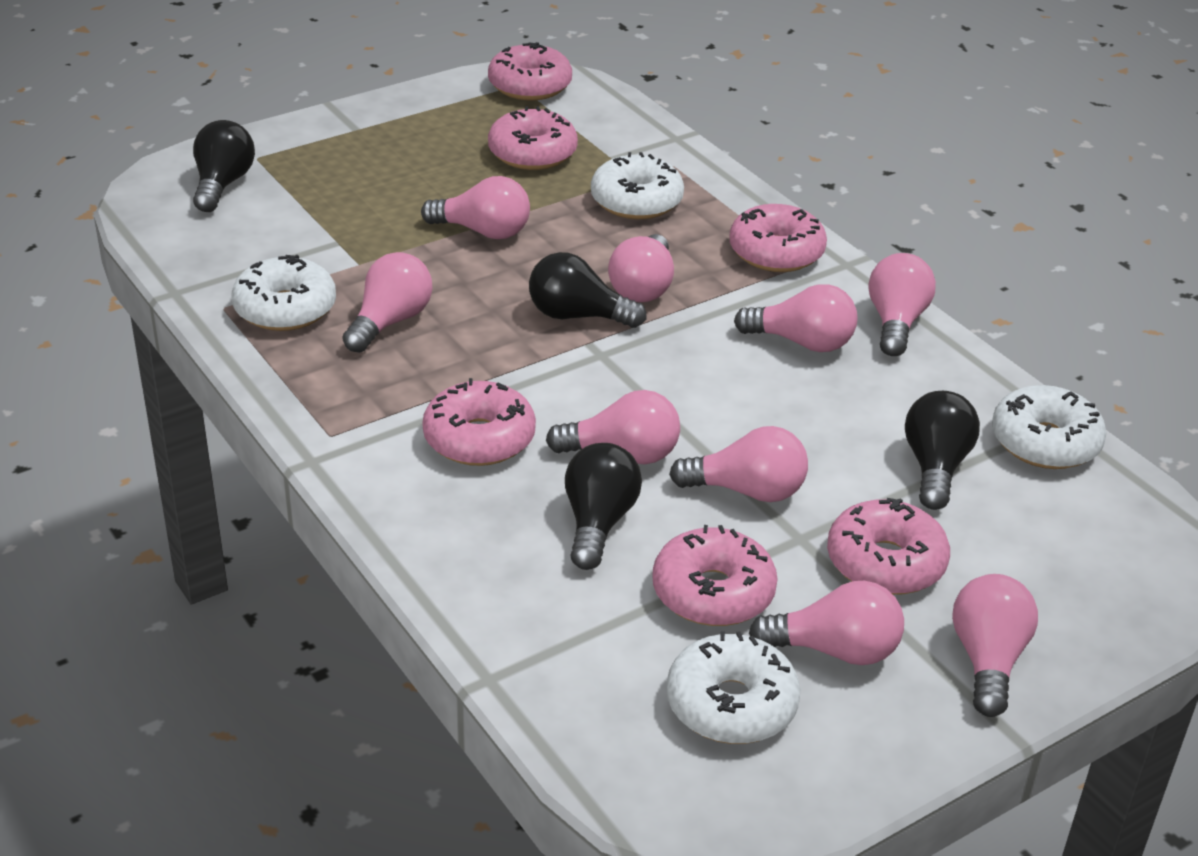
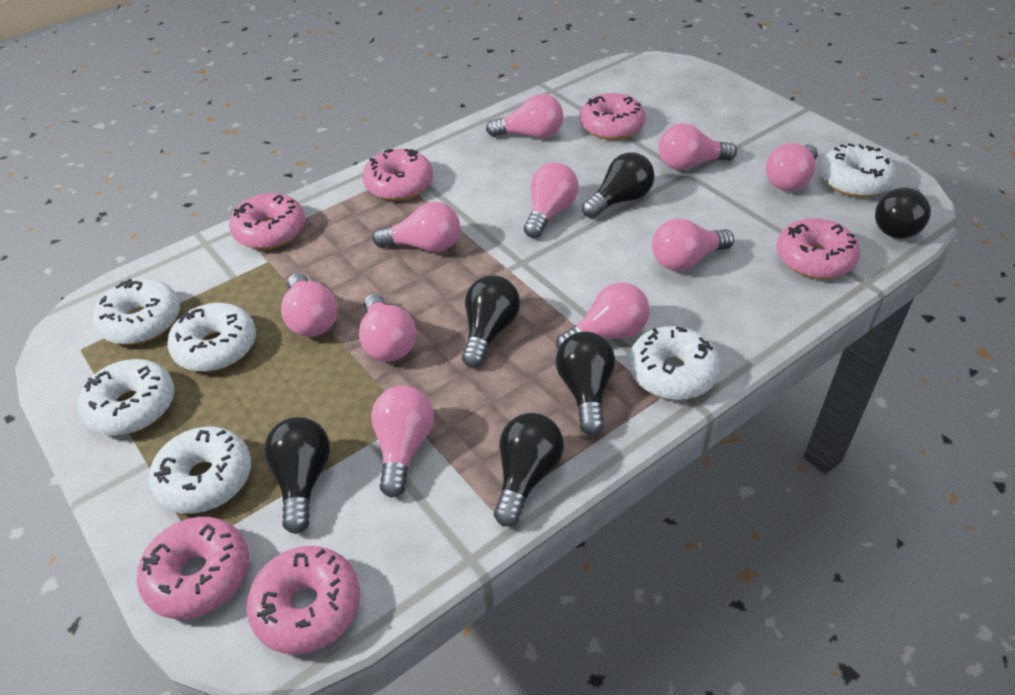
black light bulb: 4 -> 6
pink light bulb: 9 -> 10
white donut: 4 -> 6

